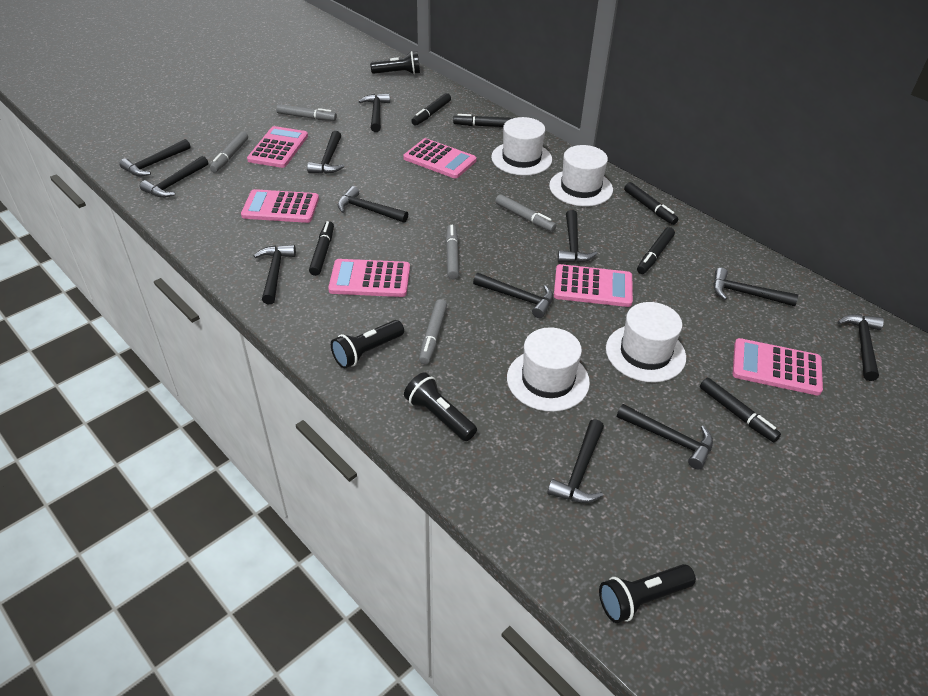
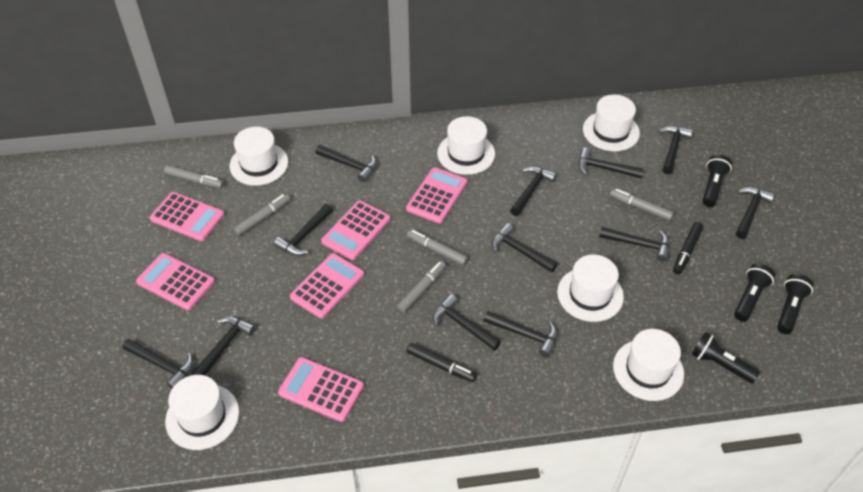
black marker: 6 -> 2
white hat: 4 -> 6

